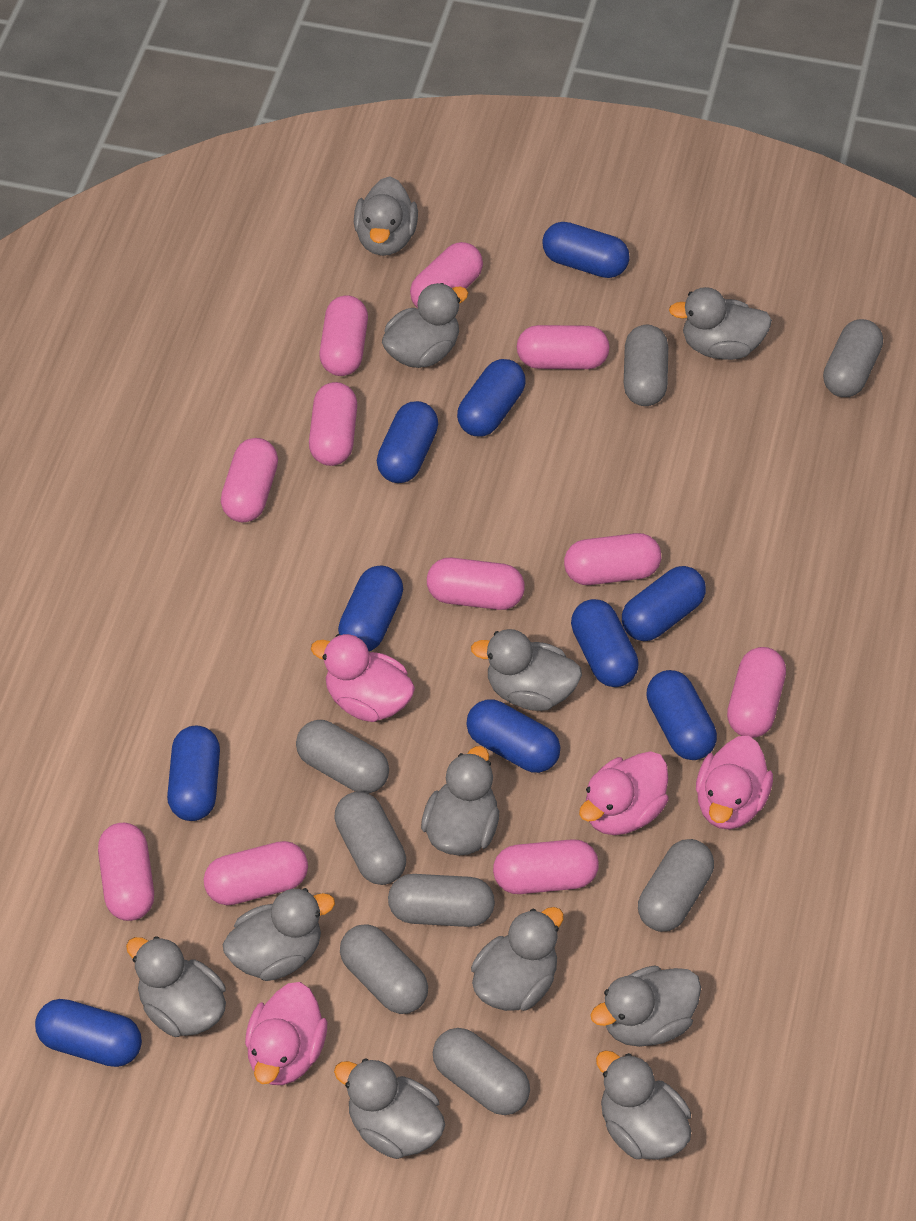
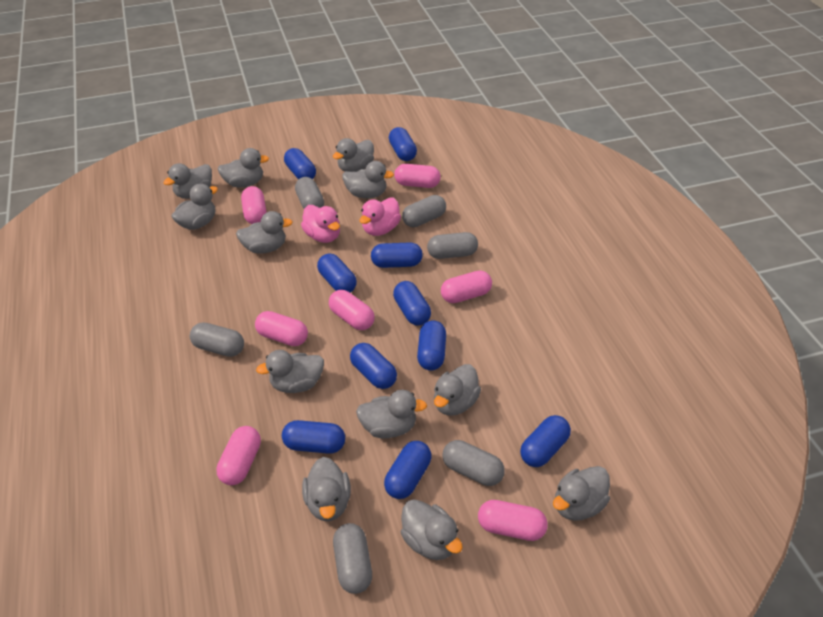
grey capsule: 8 -> 6
grey duck: 11 -> 12
pink capsule: 11 -> 7
pink duck: 4 -> 2

